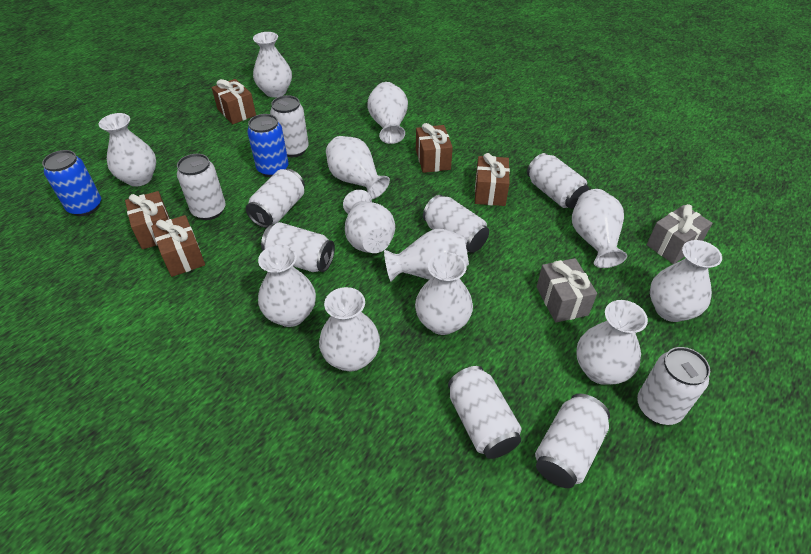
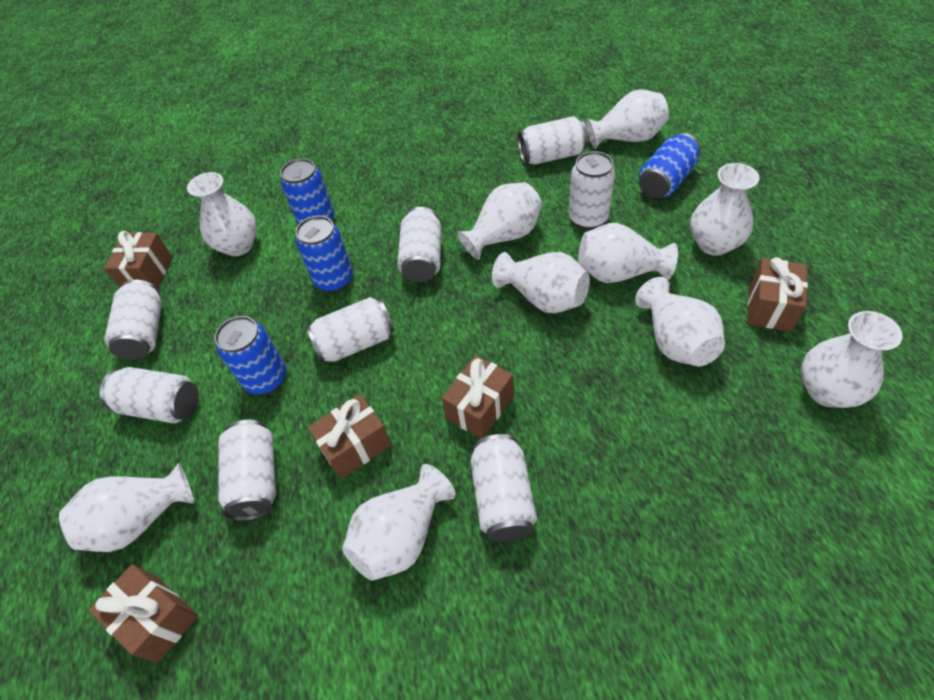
blue can: 2 -> 4
grey gift: 2 -> 0
white can: 9 -> 8
white vase: 12 -> 10

